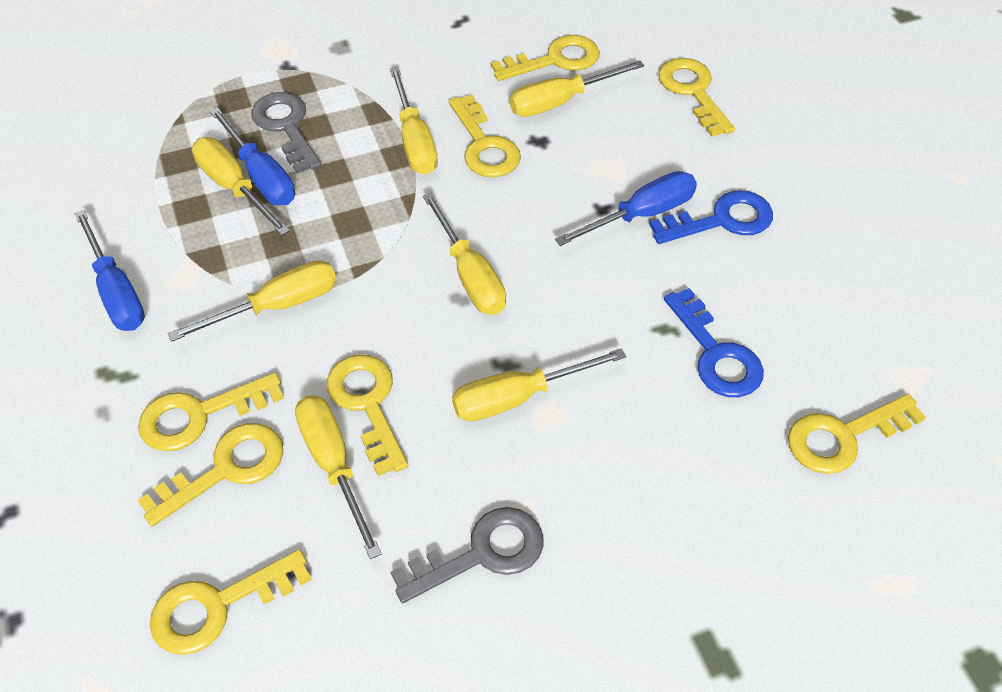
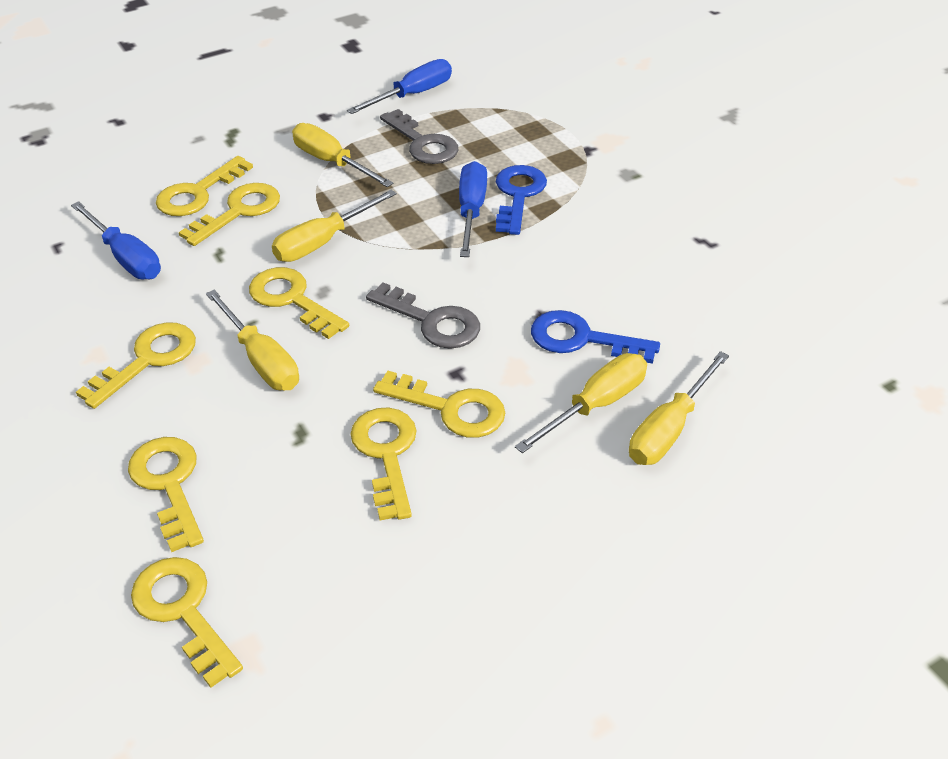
yellow screwdriver: 7 -> 5

